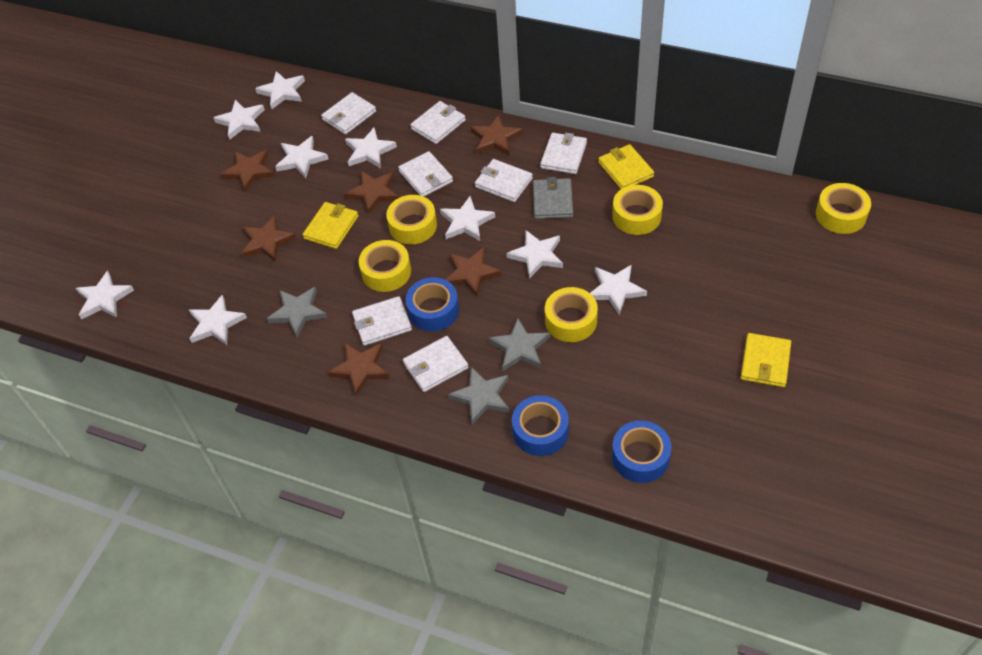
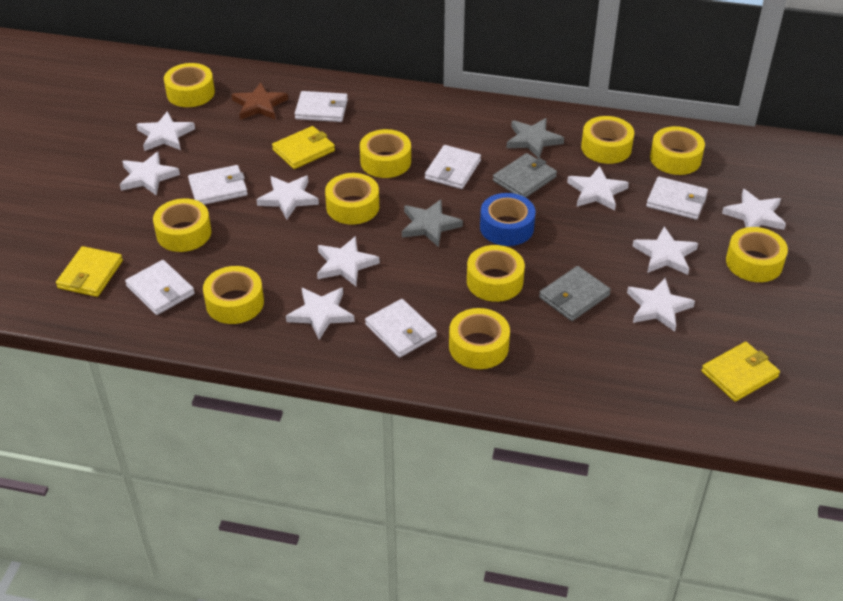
blue tape: 3 -> 1
brown star: 6 -> 1
grey star: 3 -> 2
grey wallet: 1 -> 2
white wallet: 7 -> 6
yellow tape: 5 -> 10

